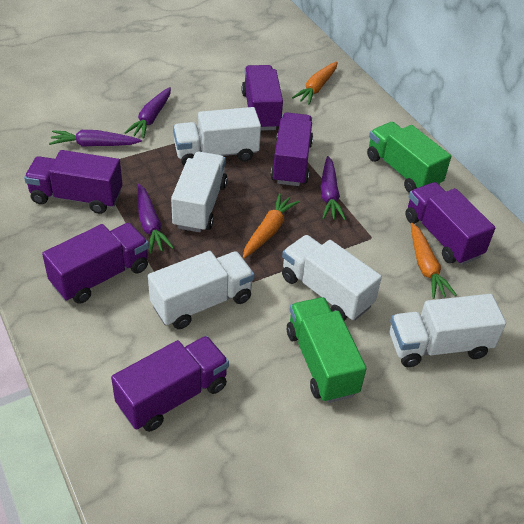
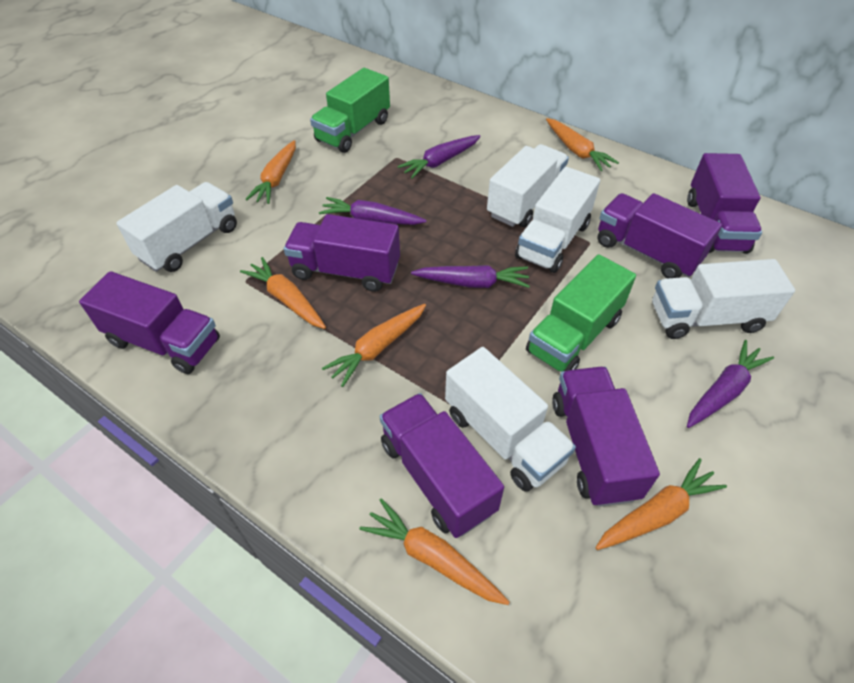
orange carrot: 3 -> 6

